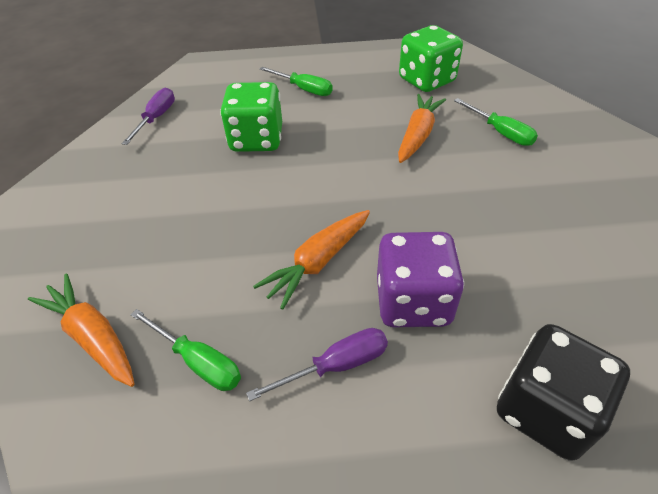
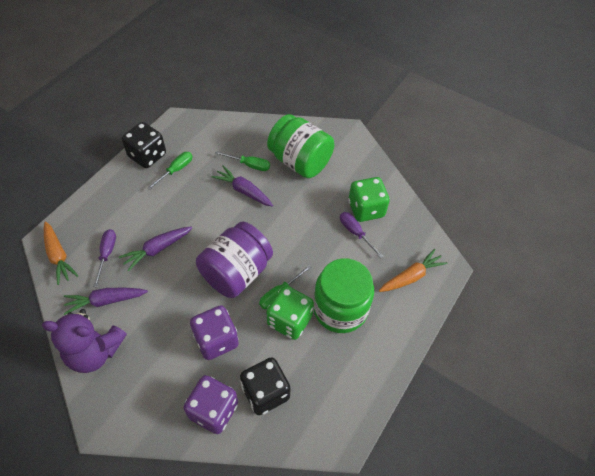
black dice: 1 -> 2
green jar: 0 -> 2
orange carrot: 3 -> 2
purple carrot: 0 -> 3
purple dice: 1 -> 2
purple jar: 0 -> 1
purple teddy bear: 0 -> 1

